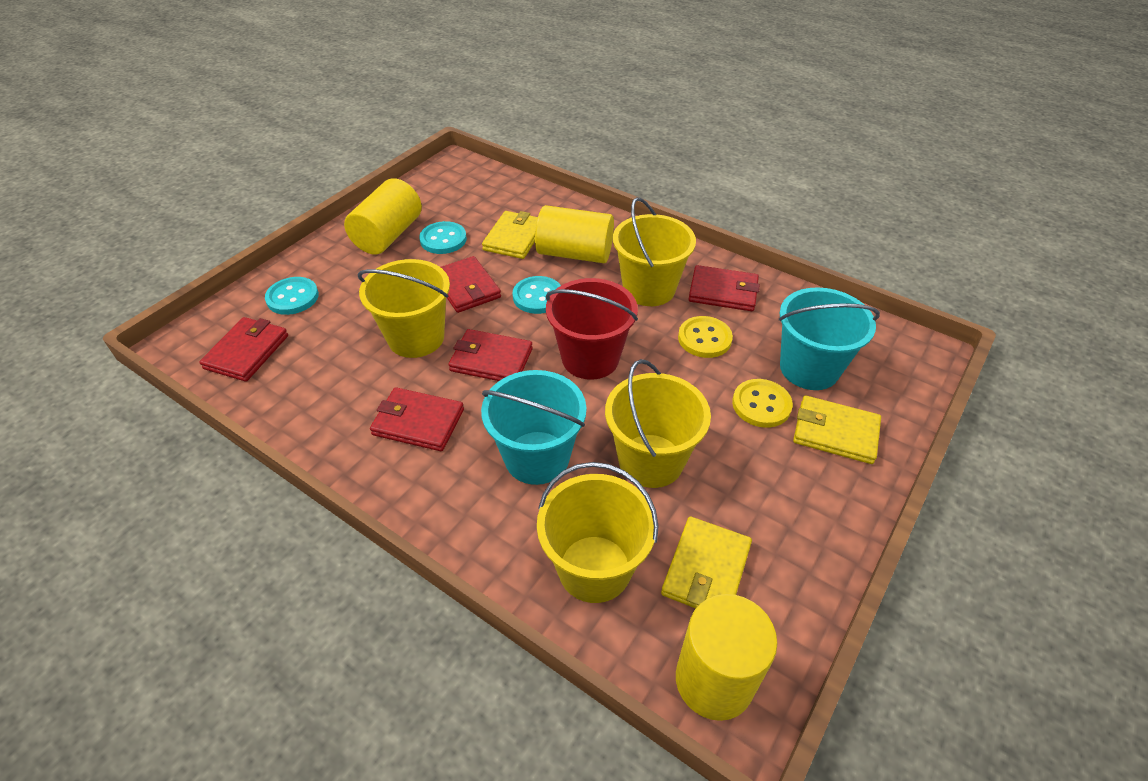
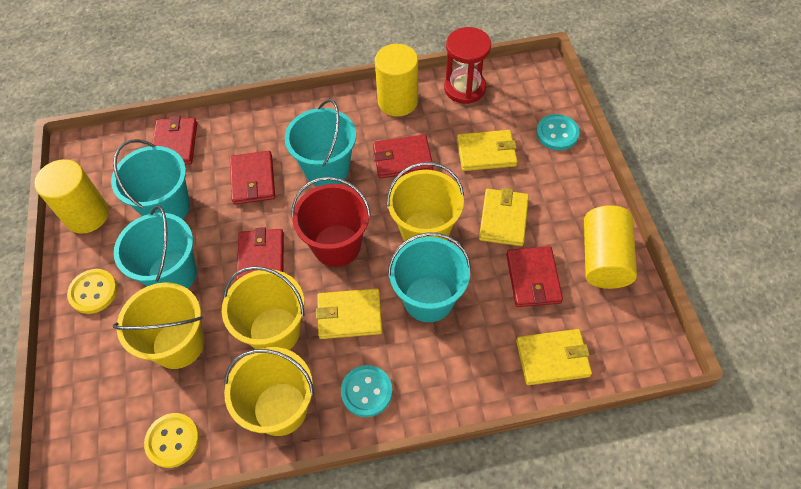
red hourglass: 0 -> 1
turquoise bucket: 2 -> 4
turquoise button: 3 -> 2
yellow wallet: 3 -> 4

